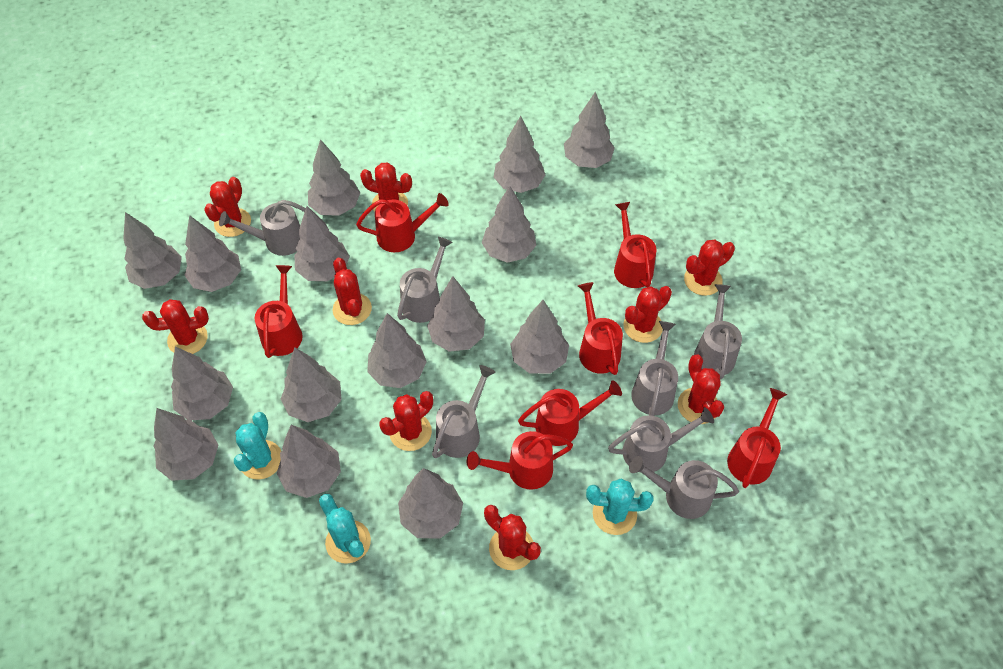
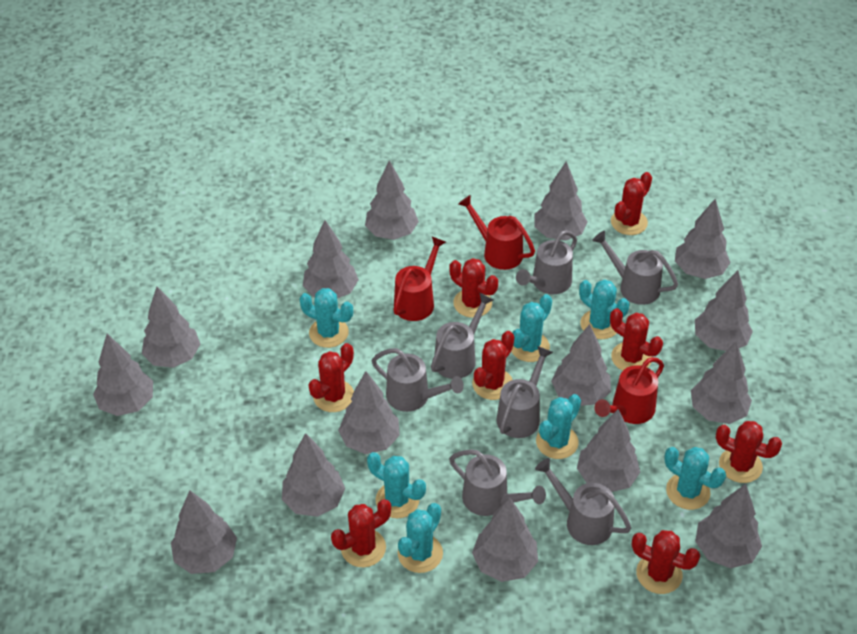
red cactus: 9 -> 8
red watering can: 7 -> 3
turquoise cactus: 3 -> 7

